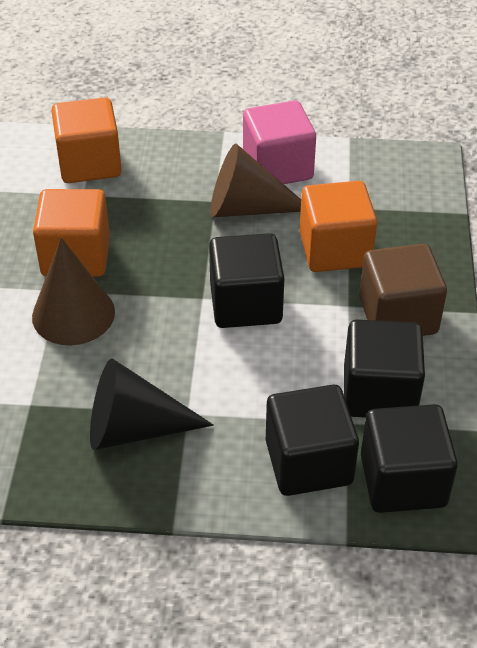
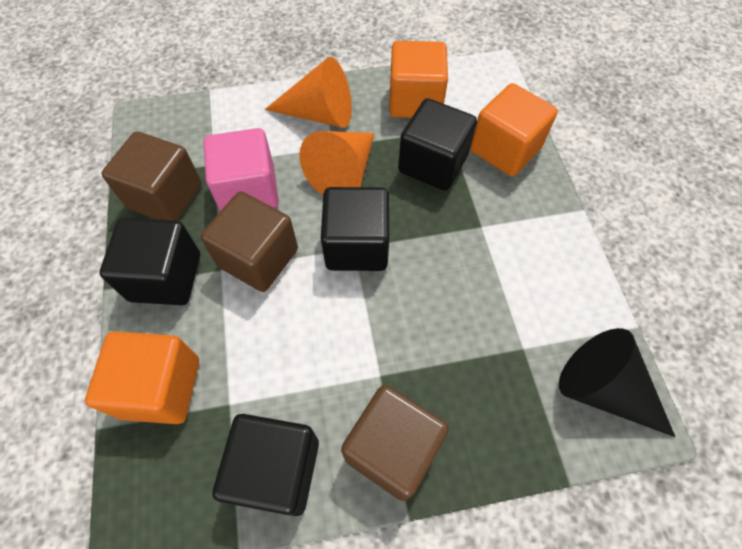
brown cone: 2 -> 0
brown cube: 1 -> 3
orange cone: 0 -> 2

